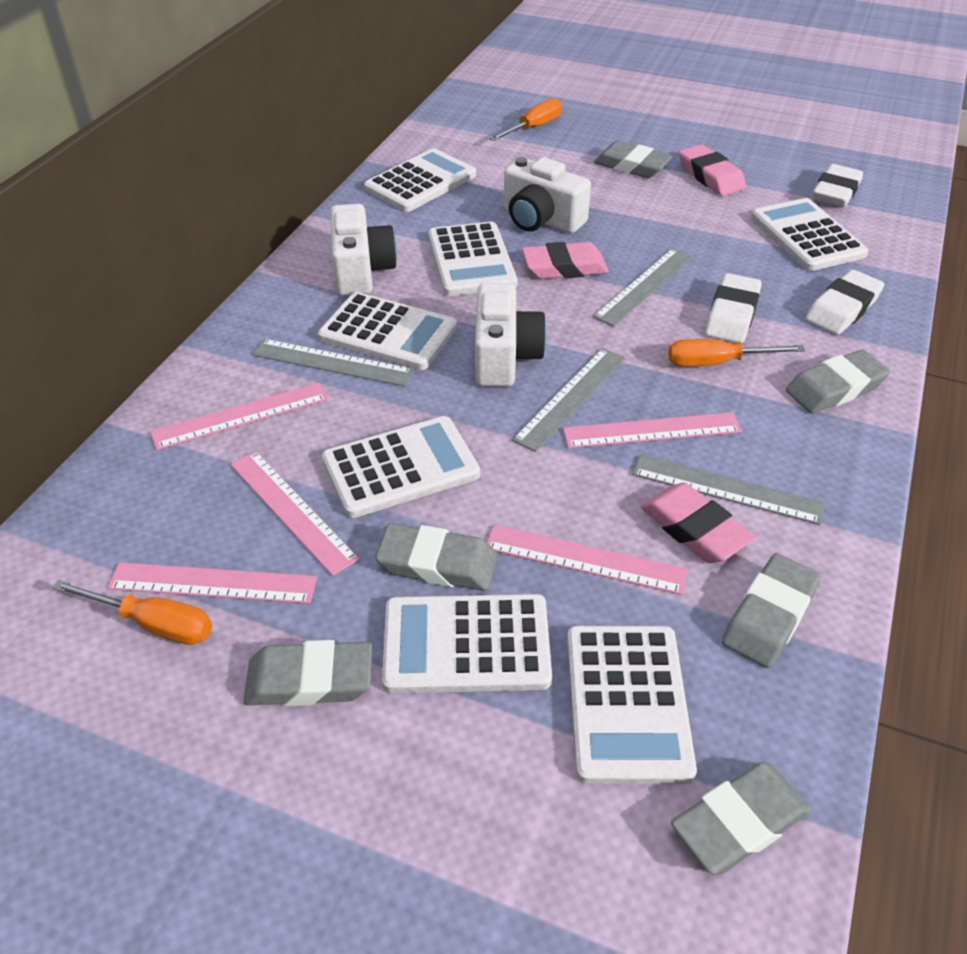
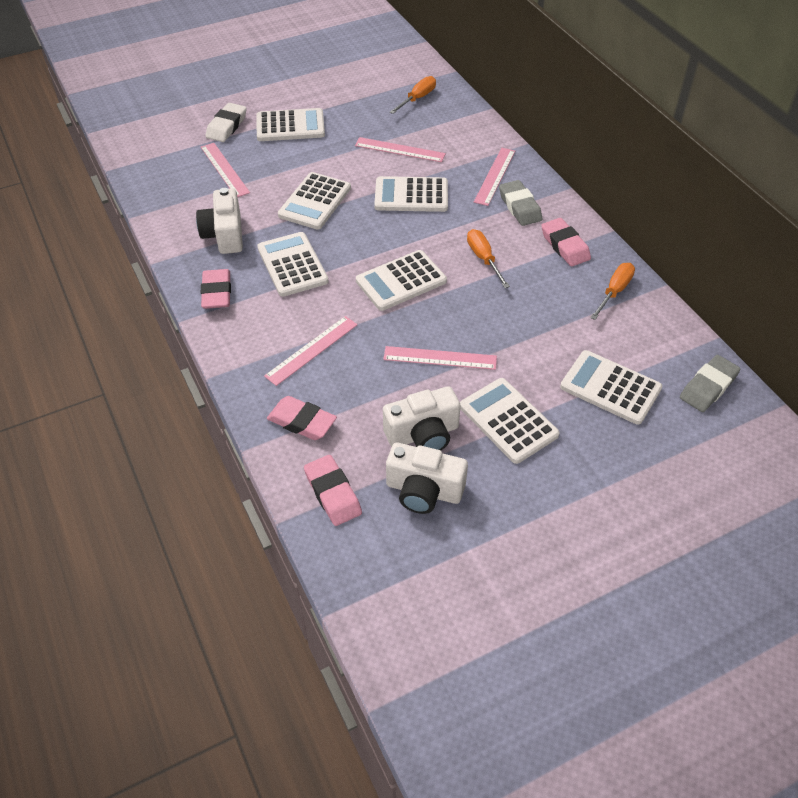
grey eraser: 6 -> 2
grey ruler: 4 -> 0
pink eraser: 3 -> 4
white eraser: 3 -> 1

